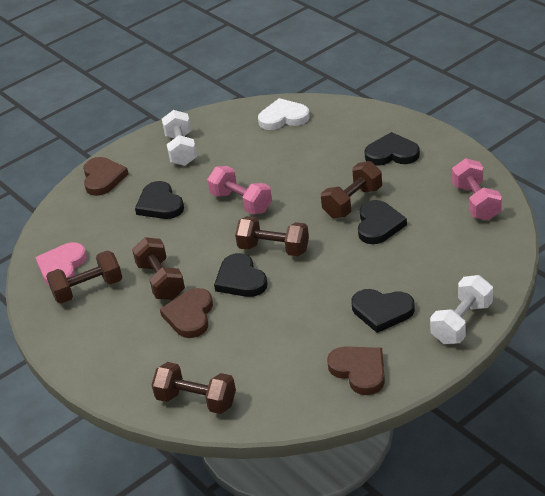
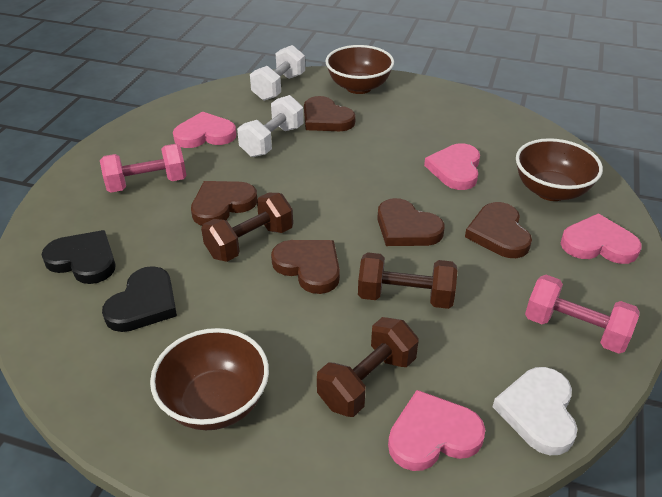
black heart: 5 -> 2
brown bowl: 0 -> 3
brown dumbbell: 5 -> 3
brown heart: 3 -> 5
pink heart: 1 -> 4

